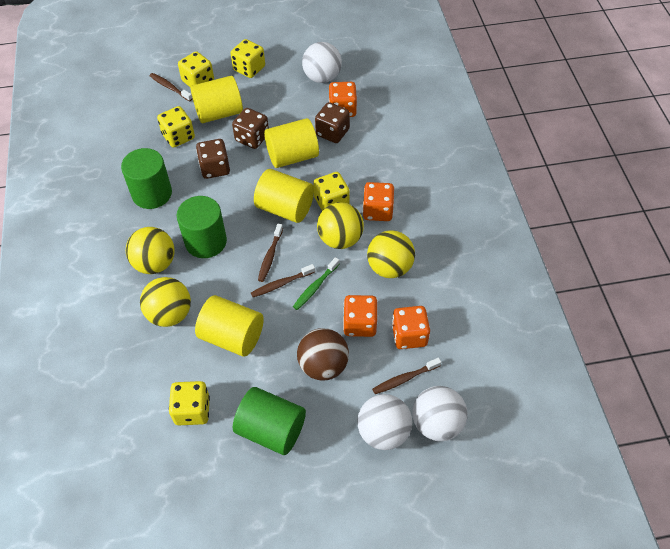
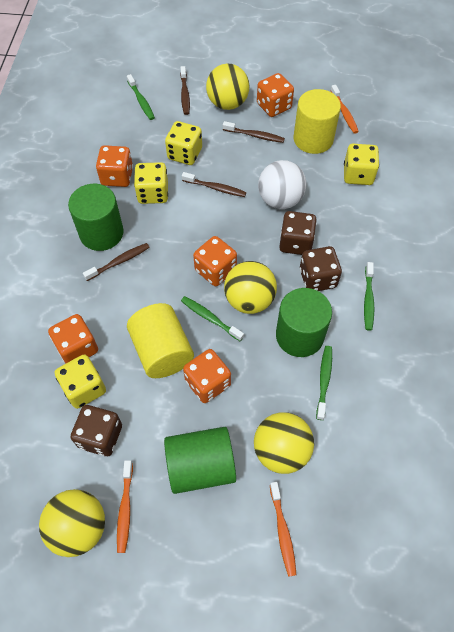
brown ball: 1 -> 0
green toothbrush: 1 -> 4
orange dice: 4 -> 5
orange toothbrush: 0 -> 3
white ball: 3 -> 1
yellow cylinder: 4 -> 2
yellow dice: 5 -> 4

